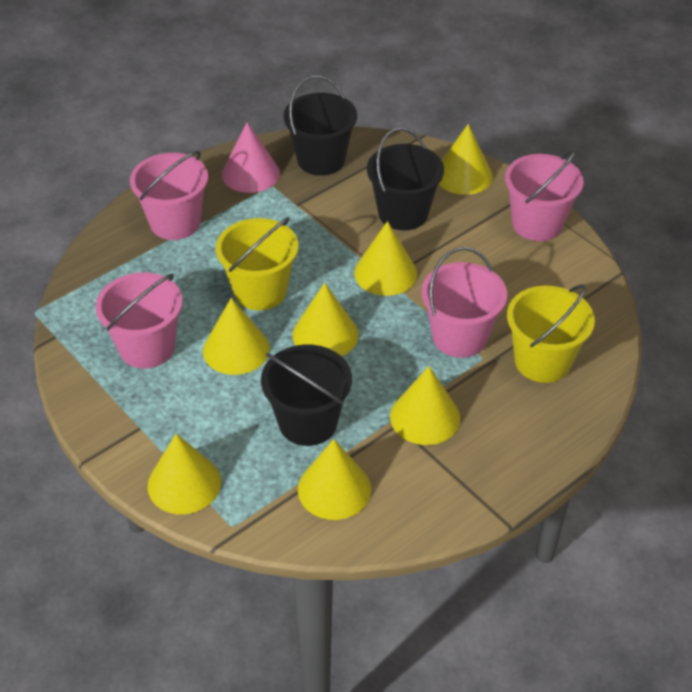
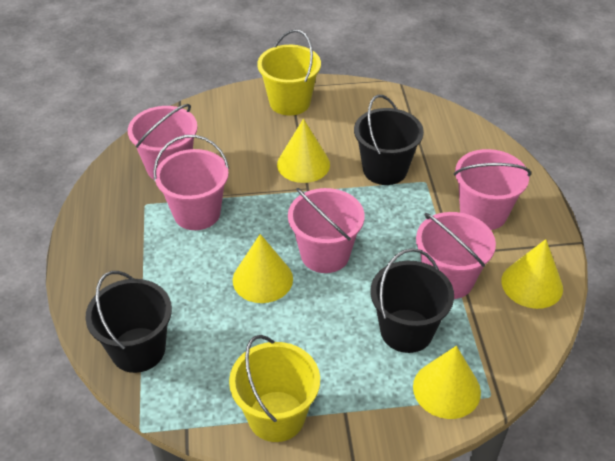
pink bucket: 4 -> 5
pink cone: 1 -> 0
yellow cone: 7 -> 4

